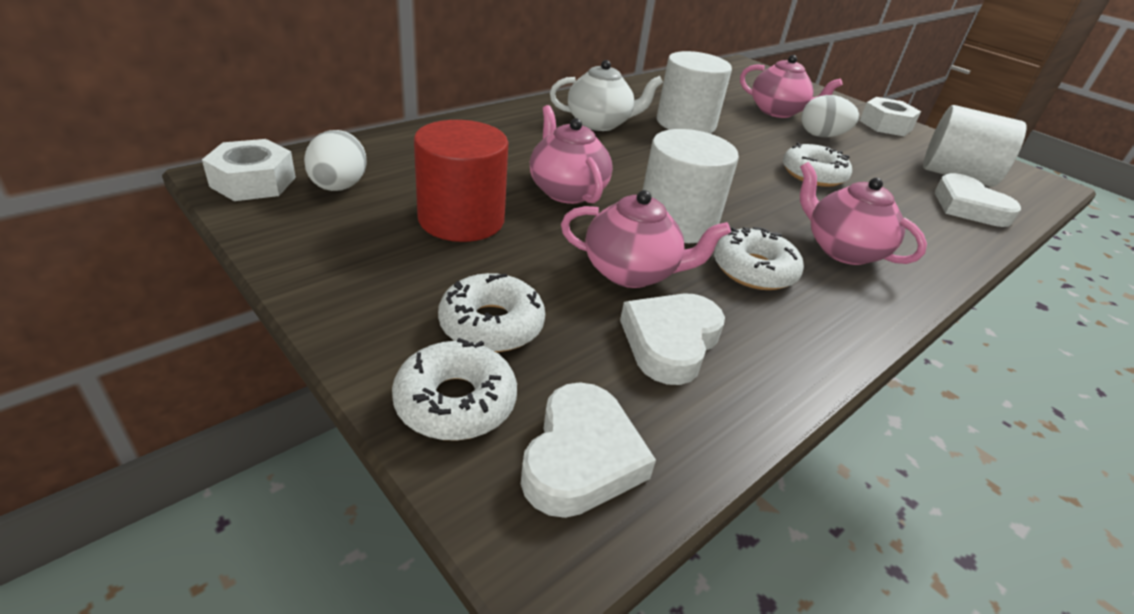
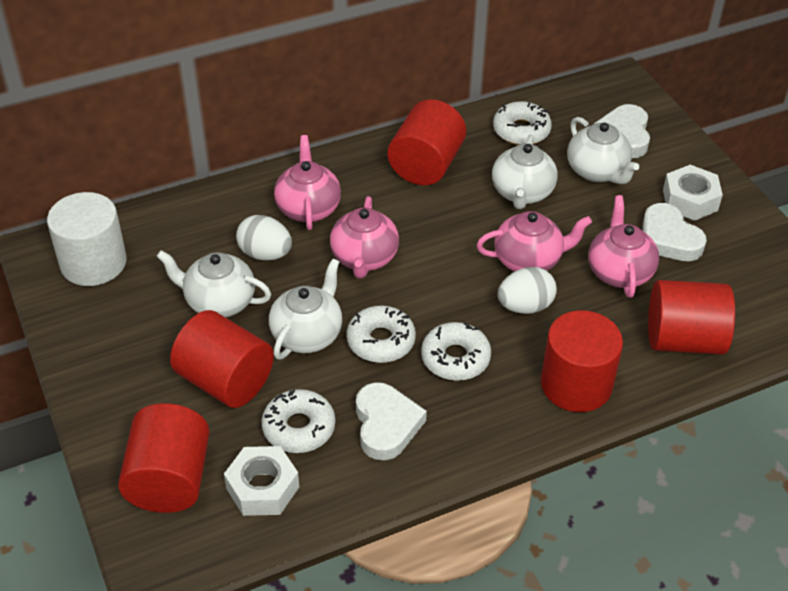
red cylinder: 1 -> 5
white cylinder: 3 -> 1
white teapot: 1 -> 4

